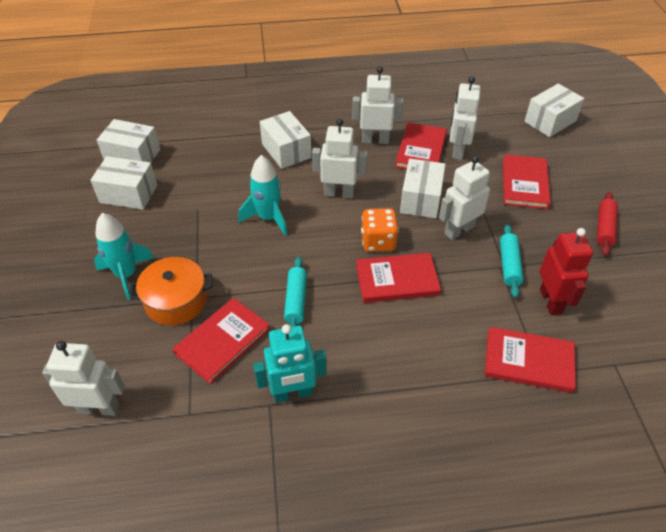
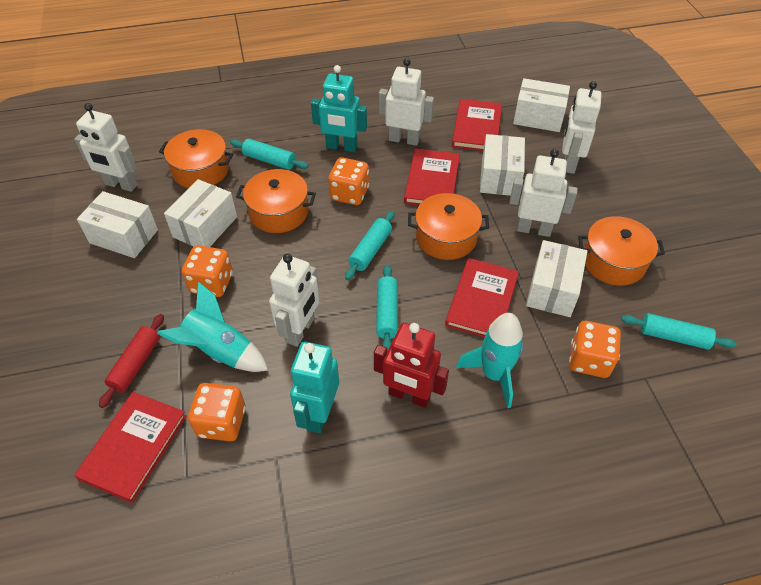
orange dice: 1 -> 4
orange pot: 1 -> 4
red book: 5 -> 4
turquoise robot: 1 -> 2
turquoise rolling pin: 2 -> 4

